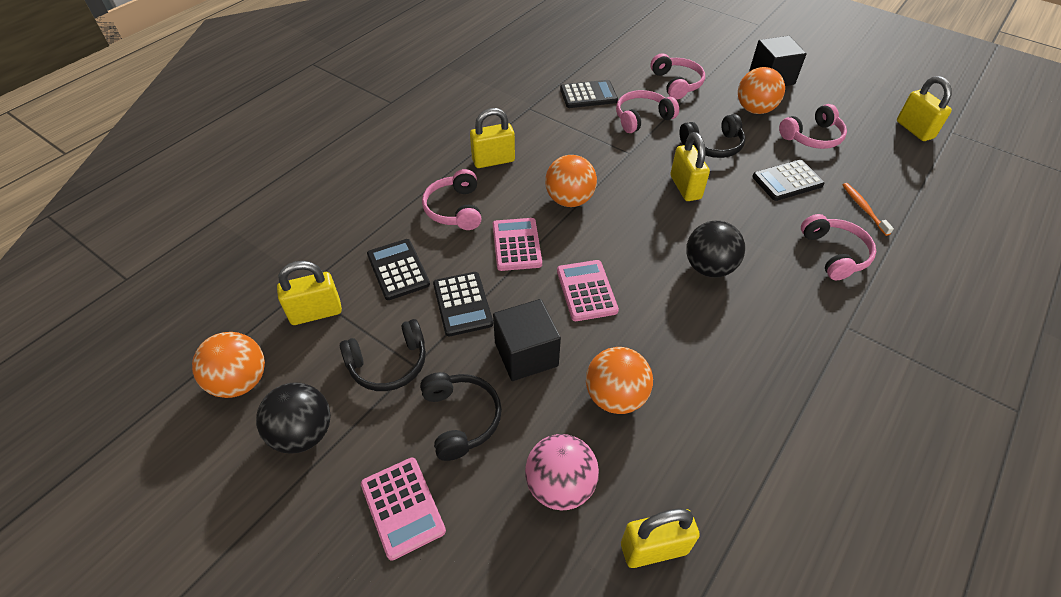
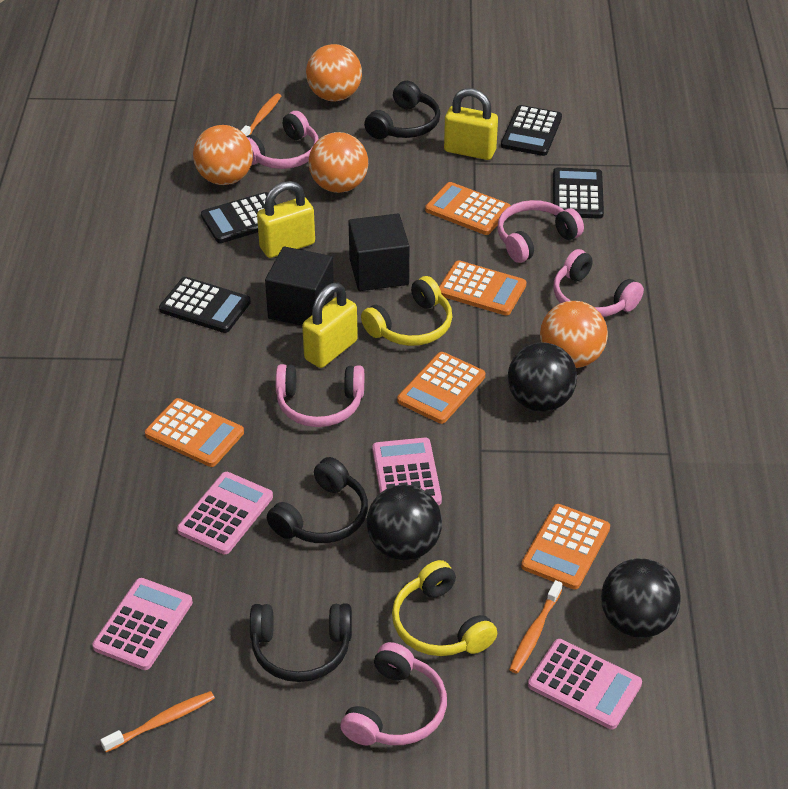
black ball: 2 -> 3
orange calculator: 0 -> 5
orange toothbrush: 1 -> 3
pink ball: 1 -> 0
pink calculator: 3 -> 4
yellow headphones: 0 -> 2
yellow padlock: 5 -> 3

